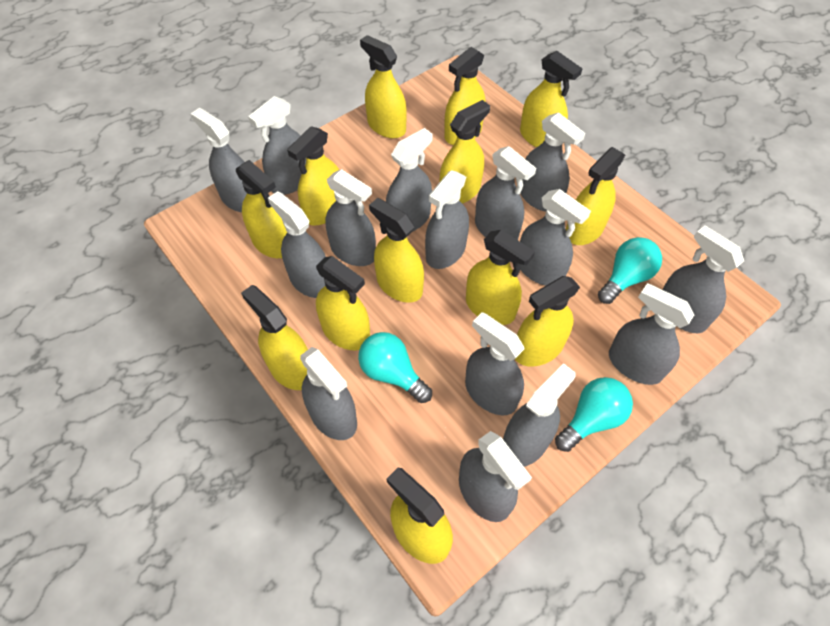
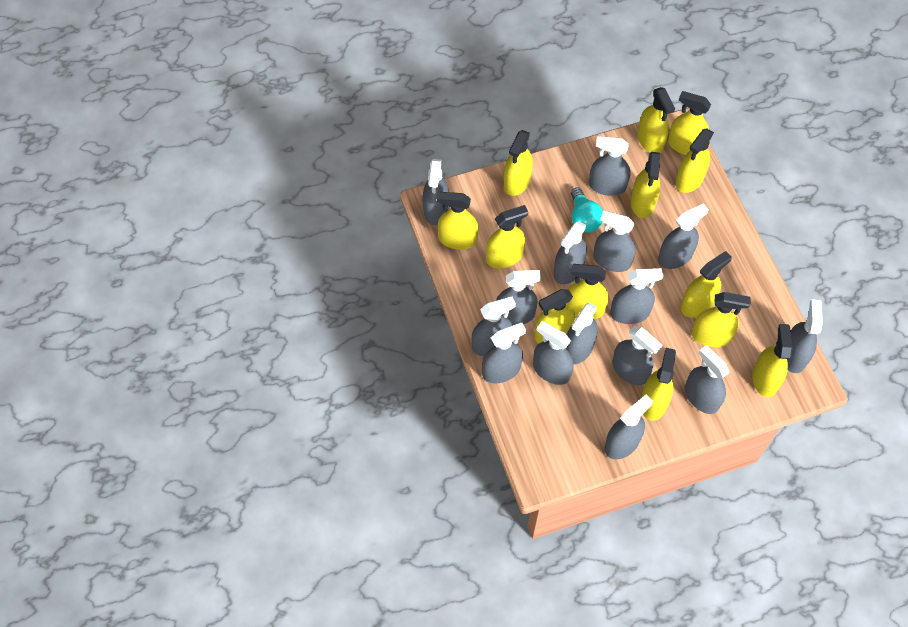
turquoise light bulb: 3 -> 1

